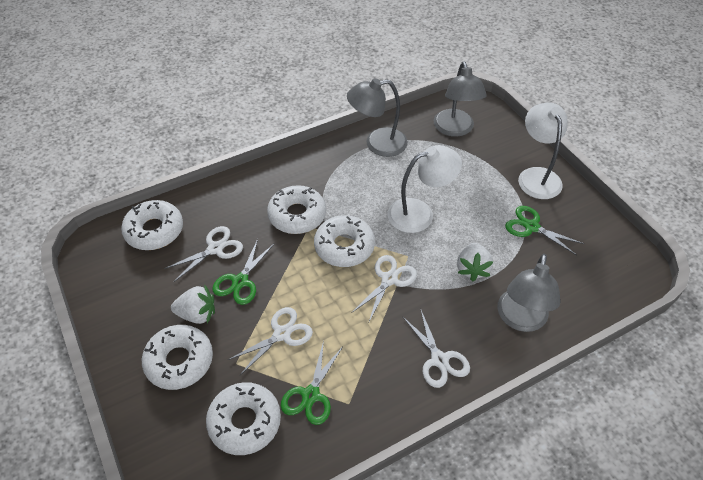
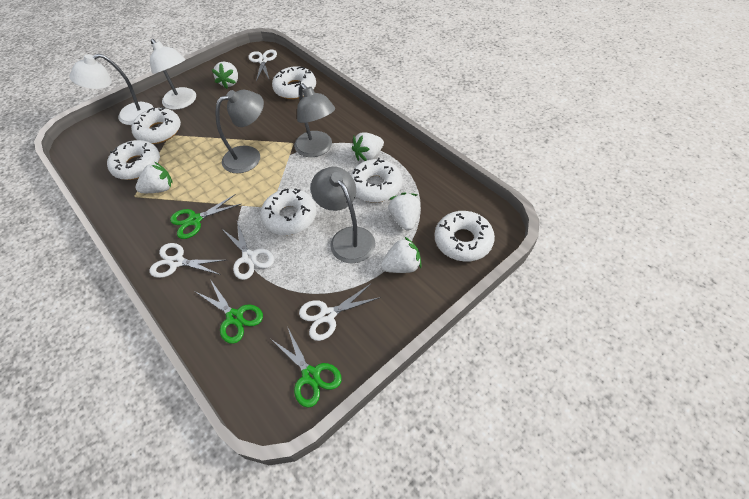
white donut: 5 -> 6
white strawberry: 2 -> 5

